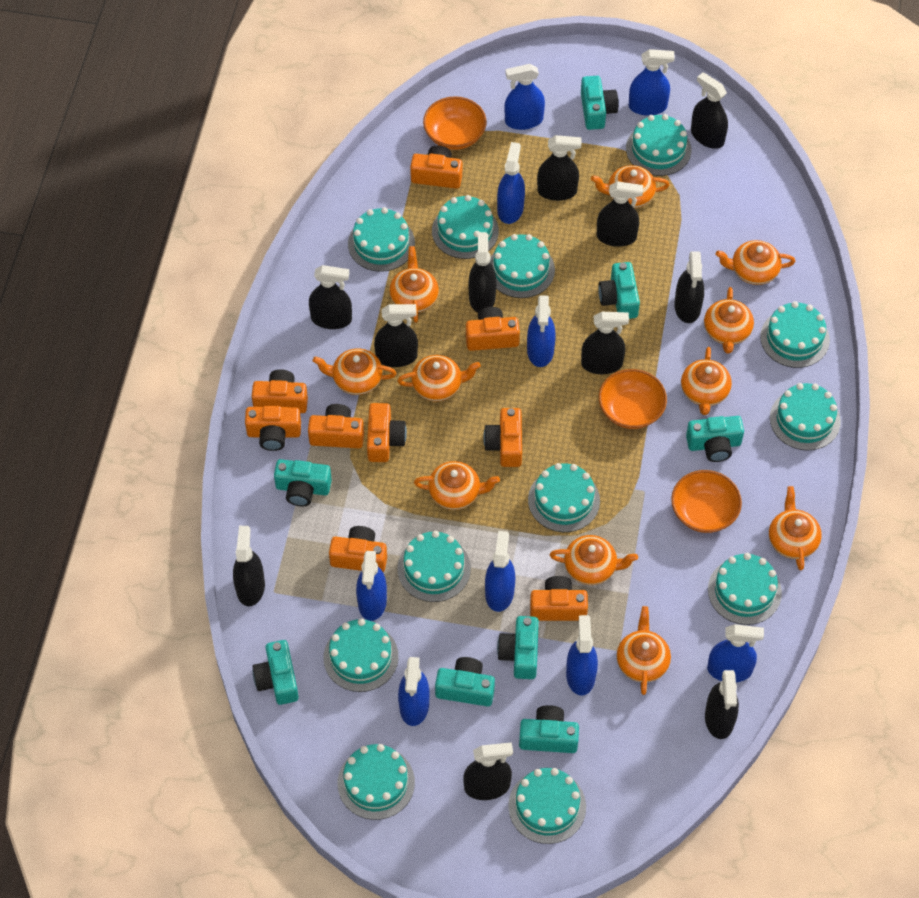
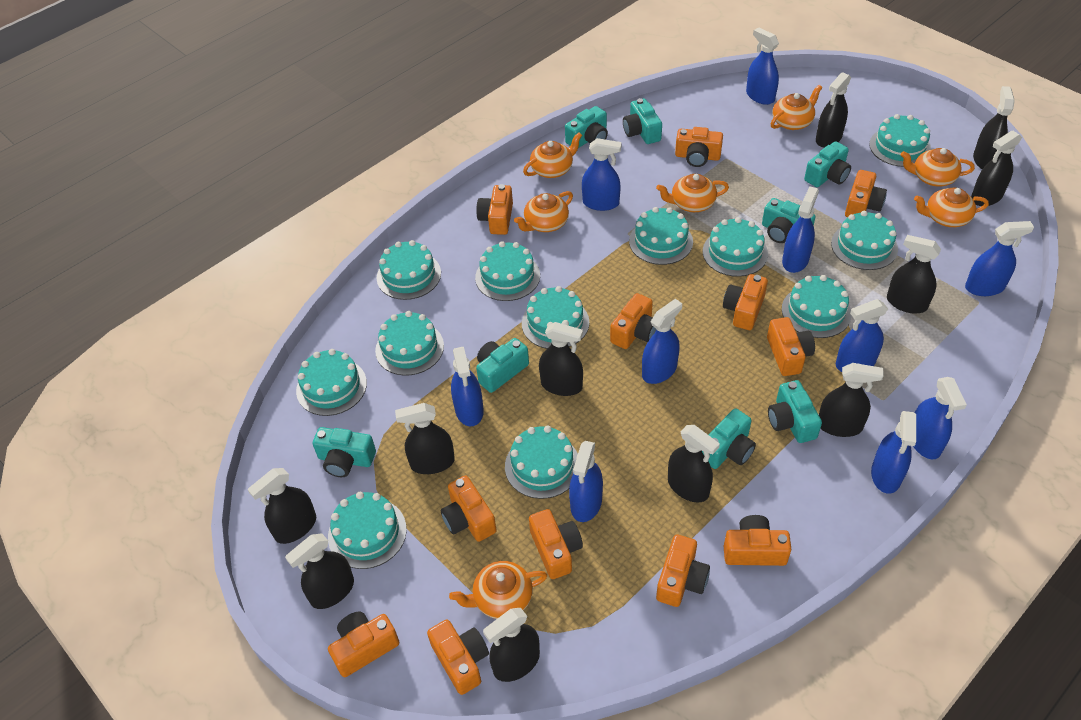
blue spray bottle: 9 -> 10
orange bowl: 3 -> 0
orange camera: 9 -> 12
orange teapot: 11 -> 7

